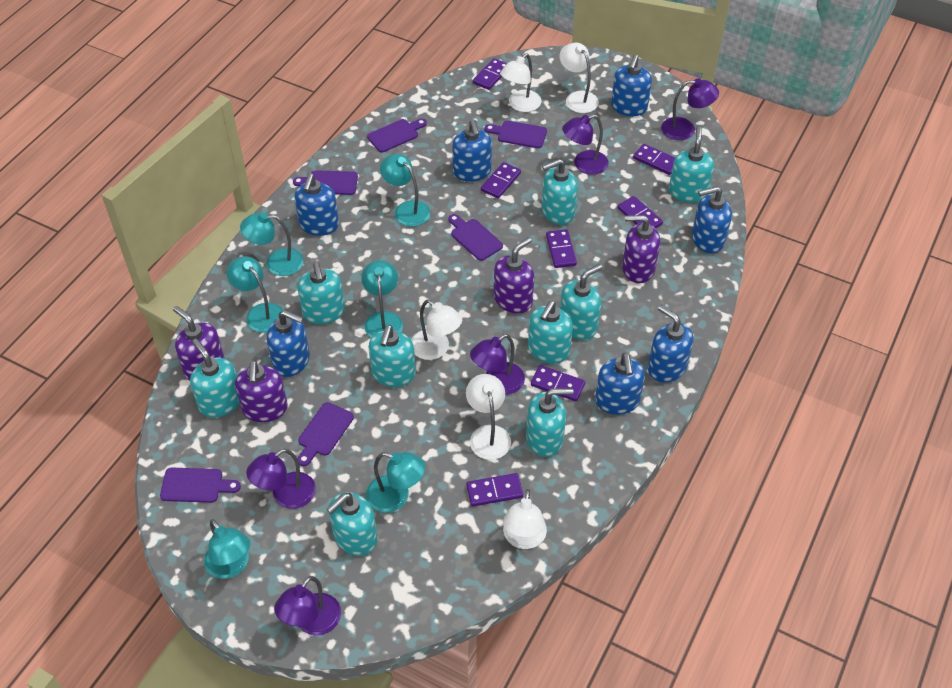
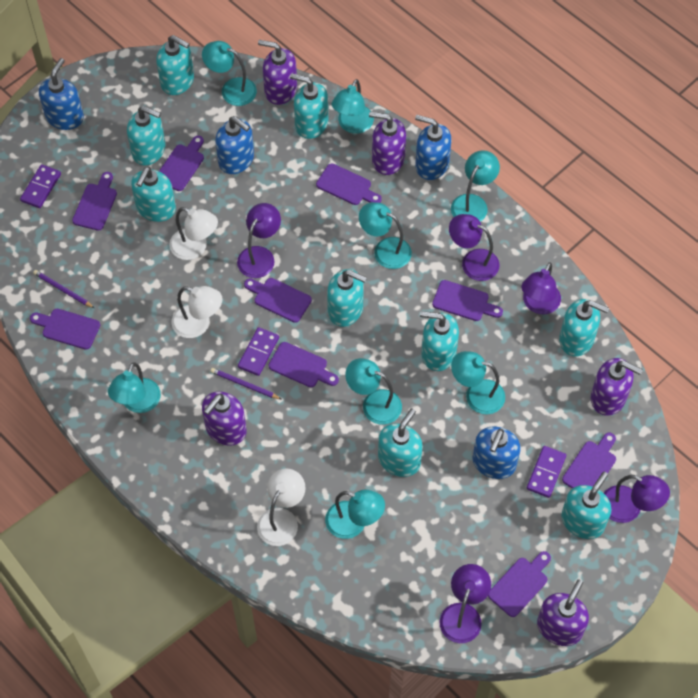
blue soap dispenser: 7 -> 4
purple cutting board: 6 -> 9
purple domino: 7 -> 3
purple pencil: 0 -> 2
purple soap dispenser: 4 -> 5
turquoise lamp: 6 -> 8
white lamp: 5 -> 3

